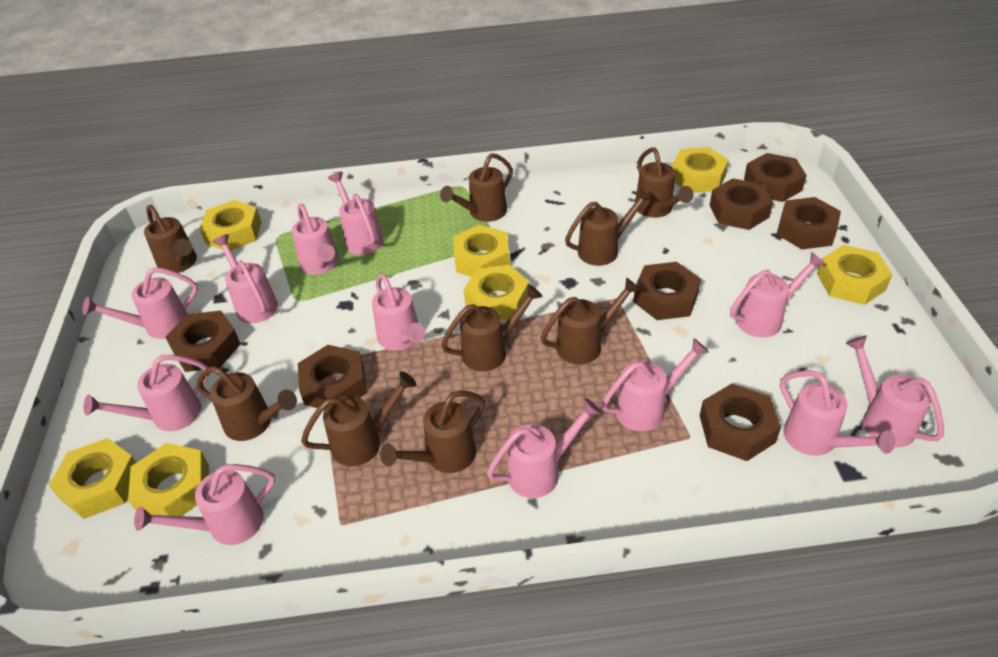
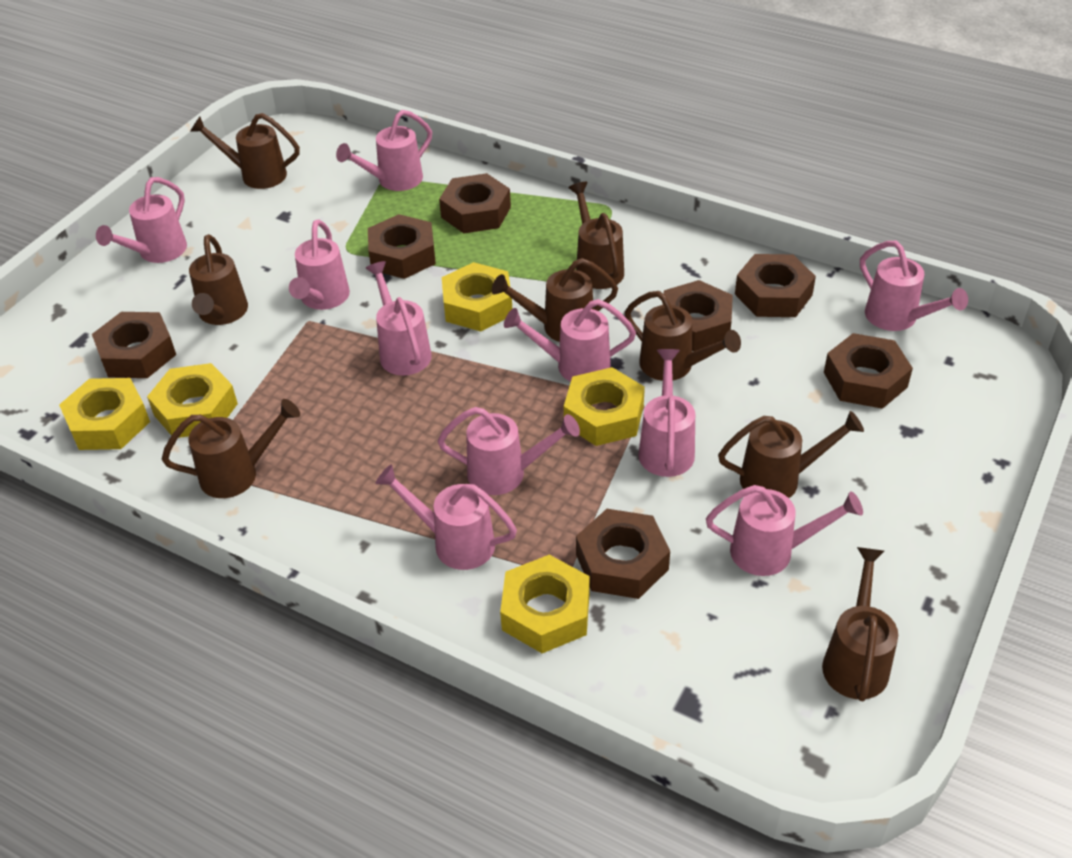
brown watering can: 9 -> 8
pink watering can: 12 -> 10
yellow nut: 7 -> 5

